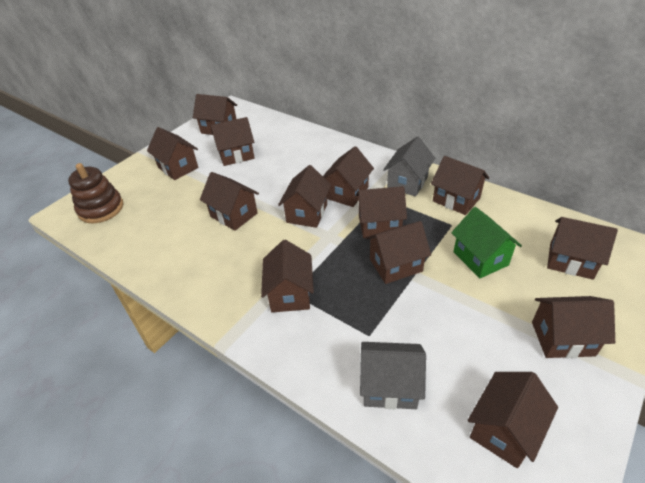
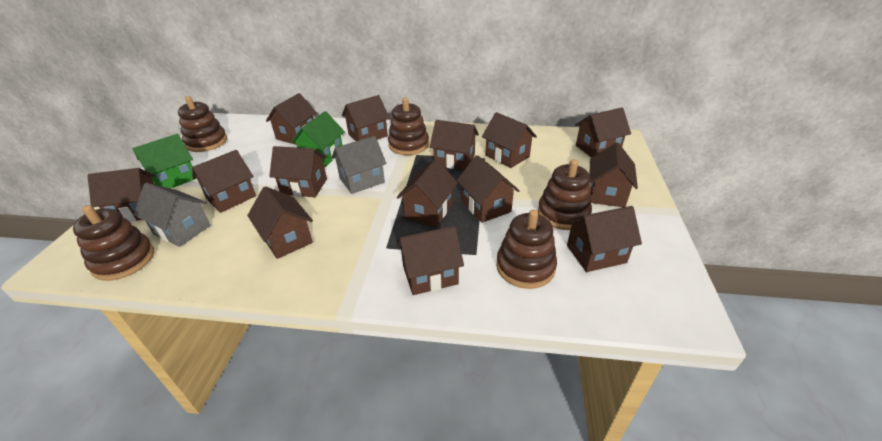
brown house: 13 -> 14
brown stacking toy: 1 -> 5
green house: 1 -> 2

